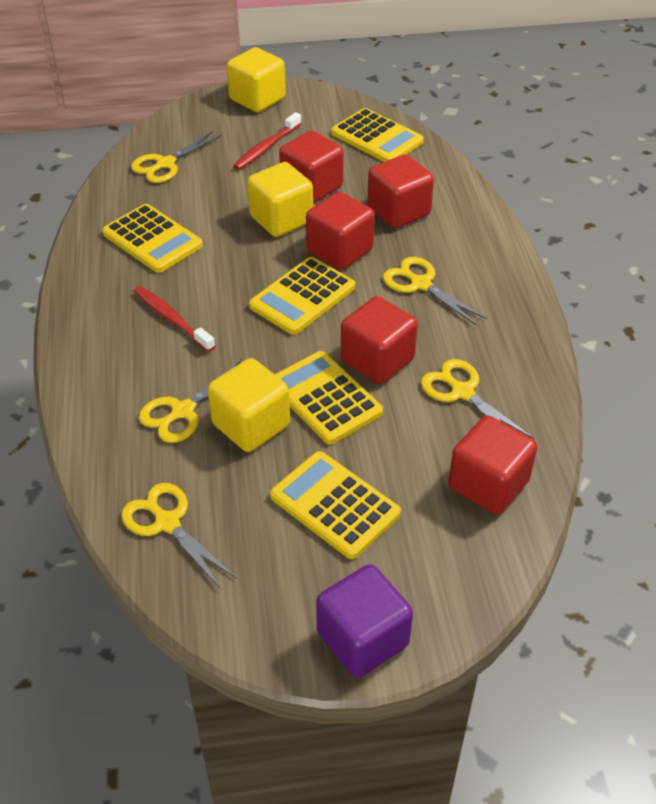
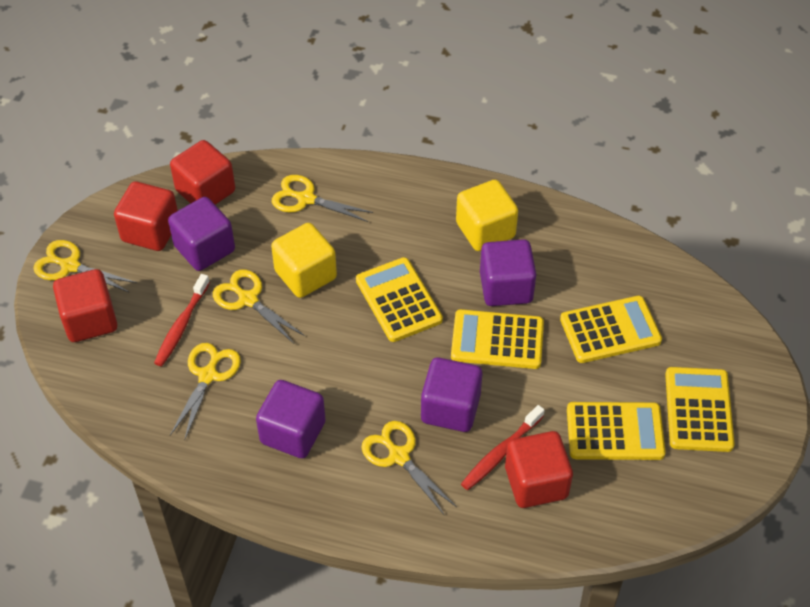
purple cube: 1 -> 4
red cube: 5 -> 4
yellow cube: 3 -> 2

